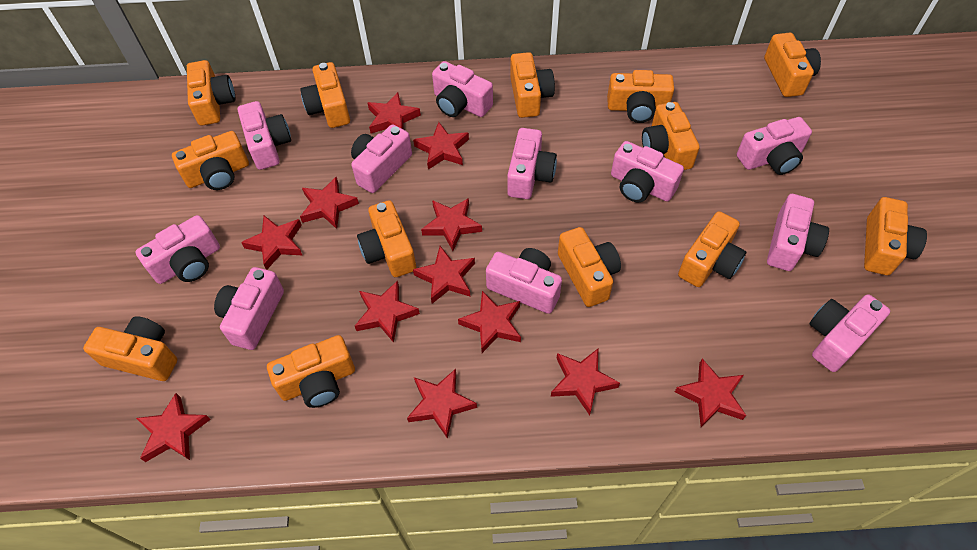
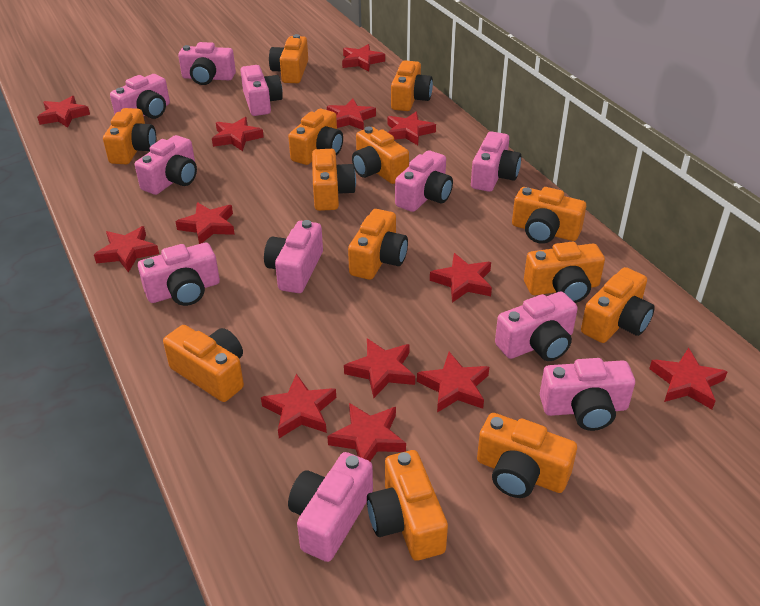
red star: 12 -> 13

